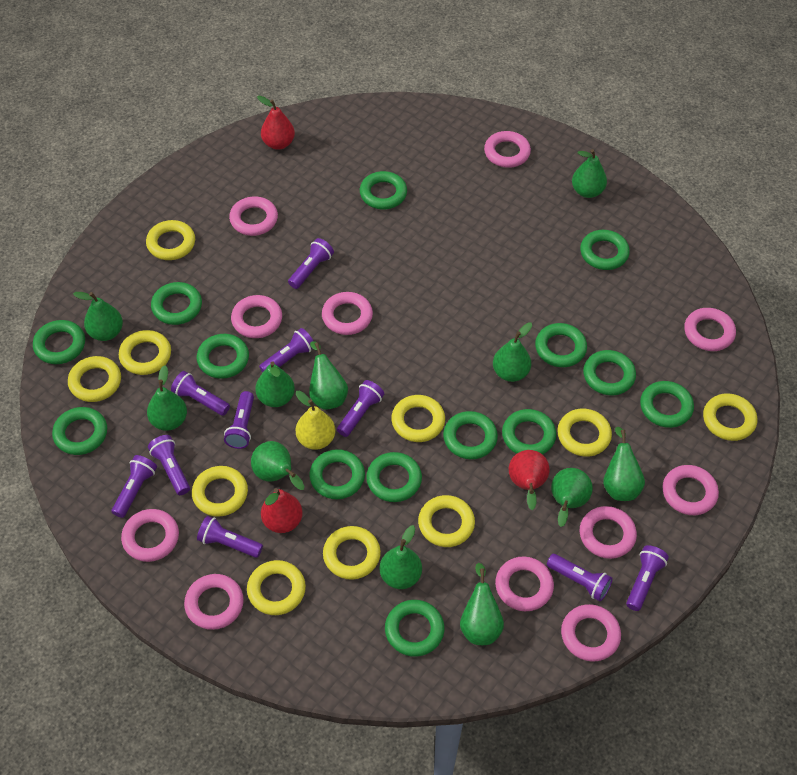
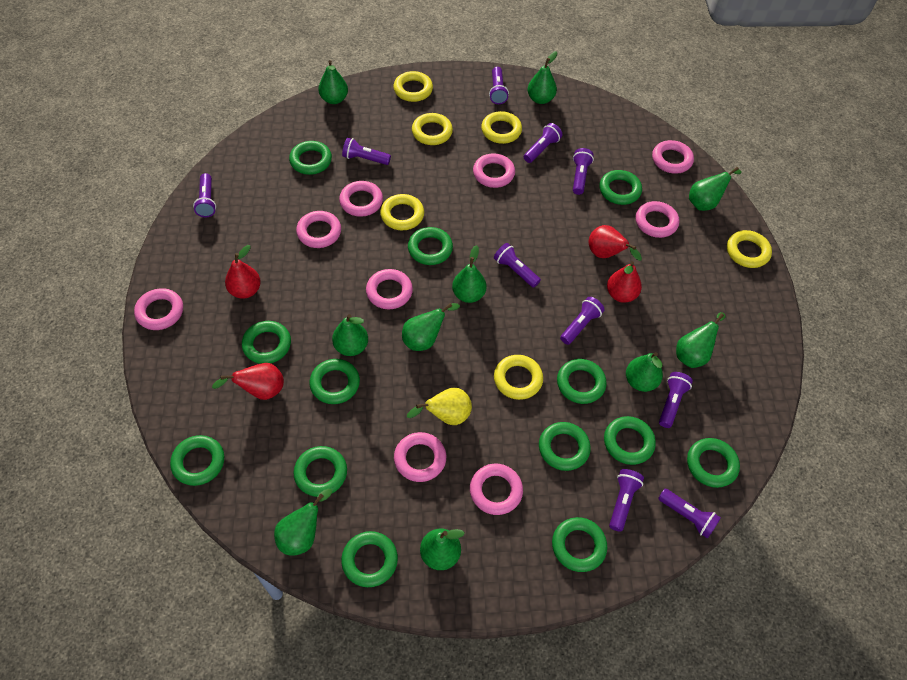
green pear: 11 -> 10
green ring: 14 -> 13
pink ring: 11 -> 9
red pear: 3 -> 4
yellow ring: 10 -> 6

